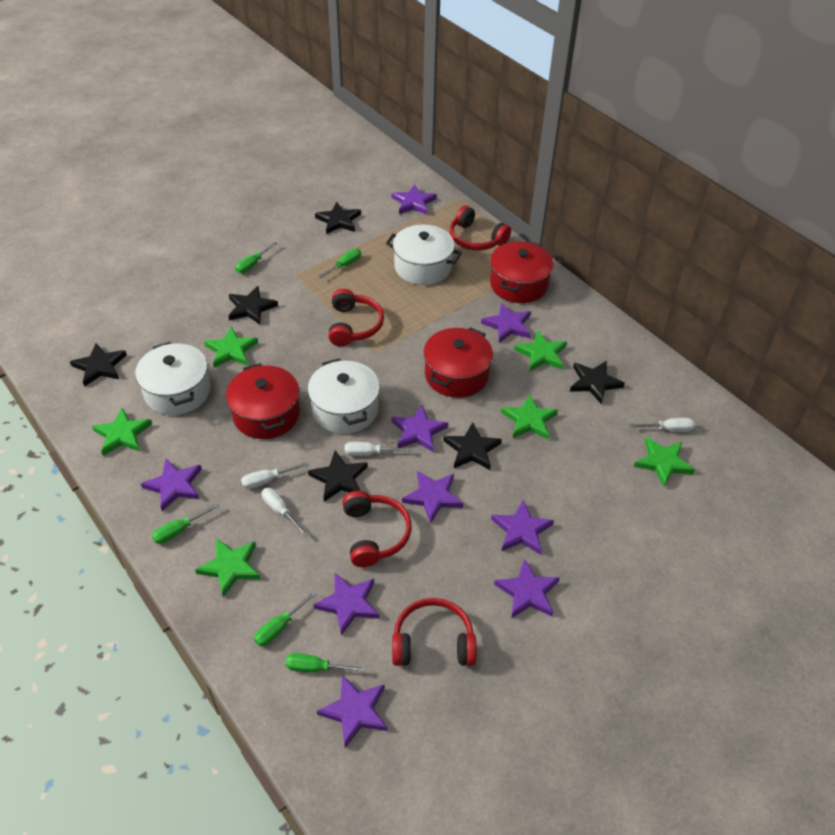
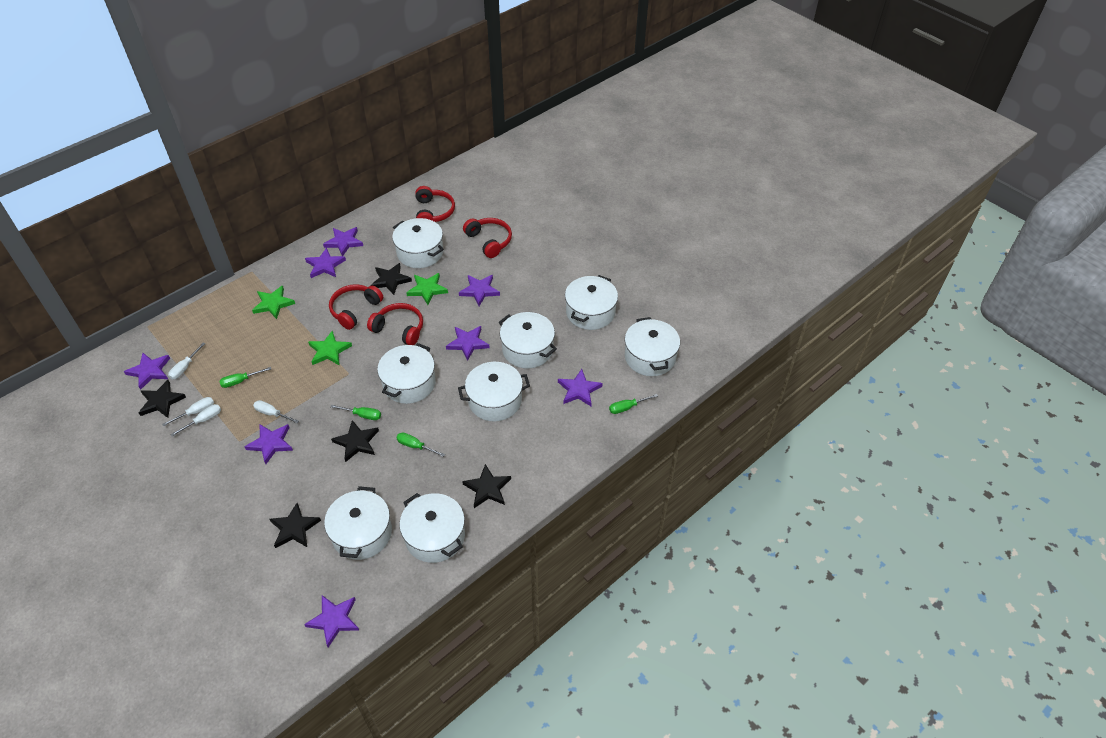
black star: 6 -> 5
green screwdriver: 5 -> 4
green star: 6 -> 3
purple star: 9 -> 8
red pot: 3 -> 0
white pot: 3 -> 8

